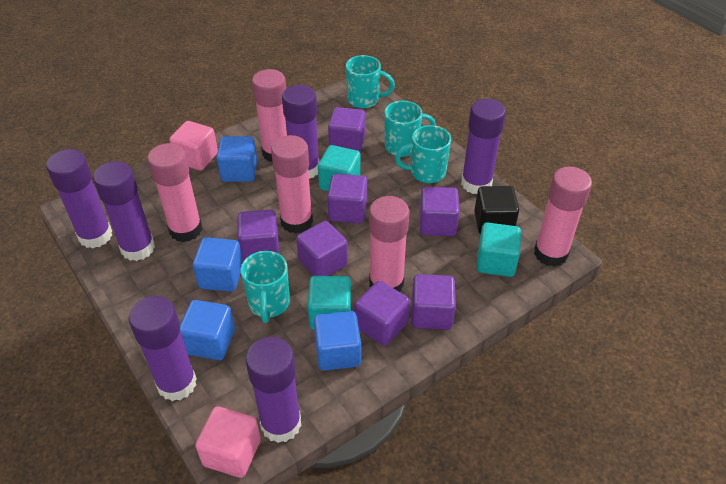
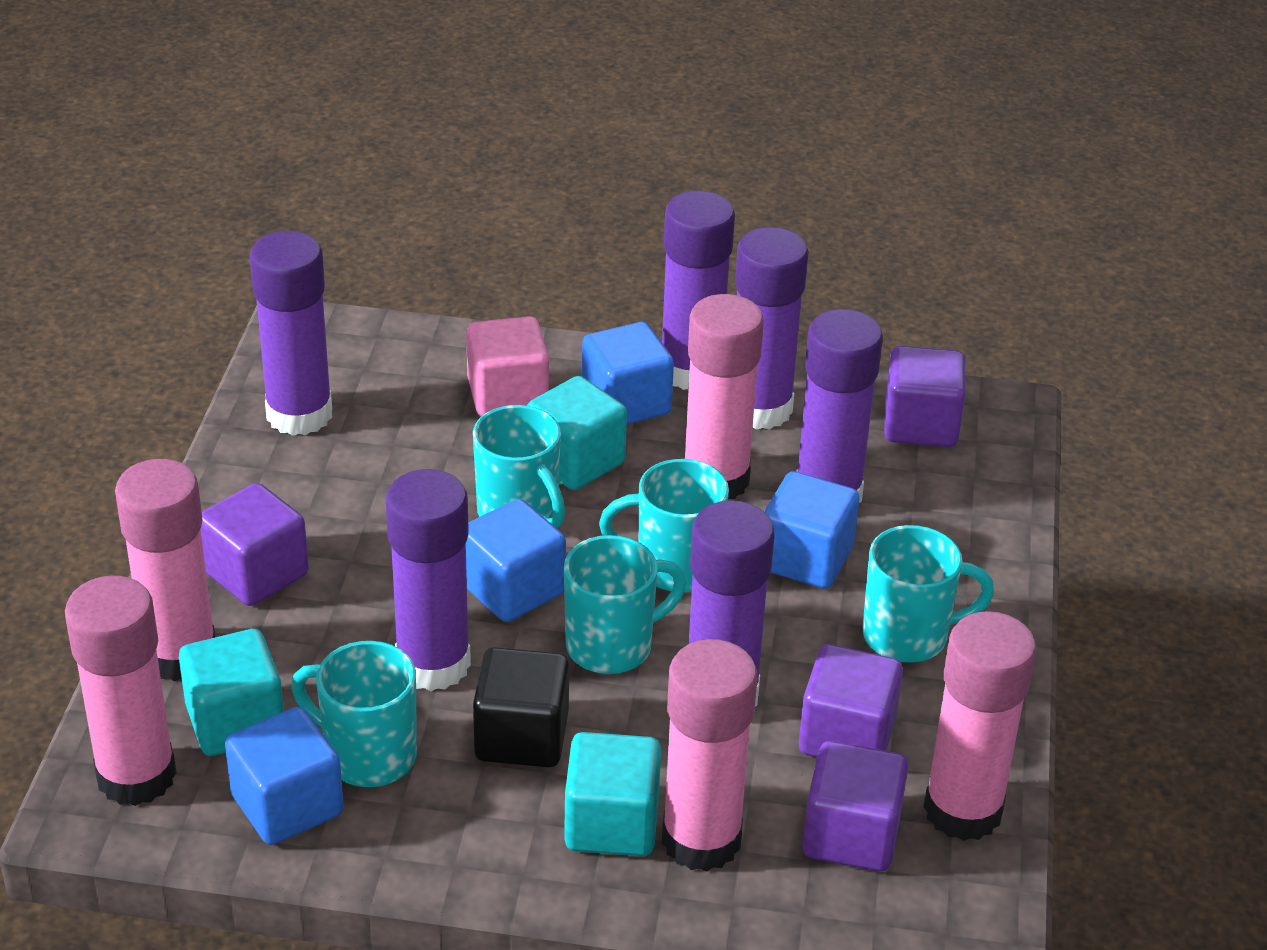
pink cube: 2 -> 1
purple cube: 7 -> 4
turquoise mug: 4 -> 5

